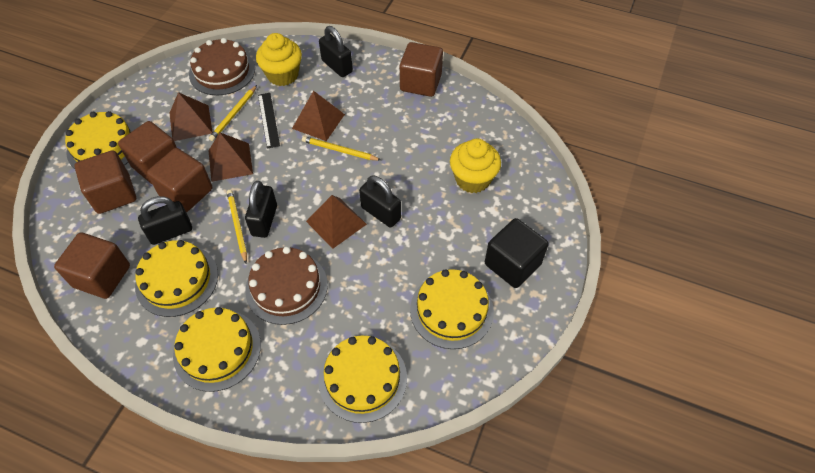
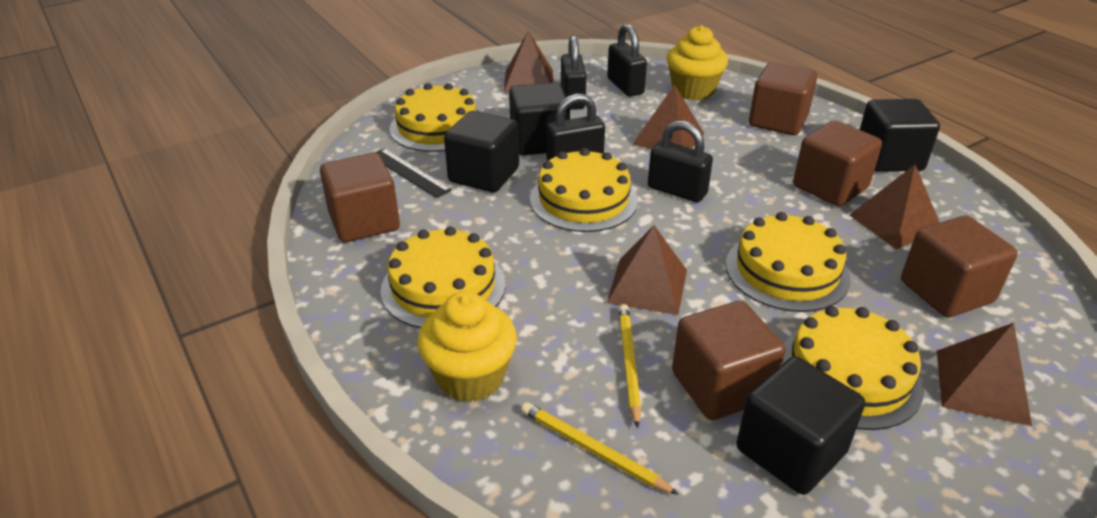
black cube: 1 -> 4
brown cake: 2 -> 0
brown pyramid: 4 -> 5
yellow pencil: 3 -> 2

